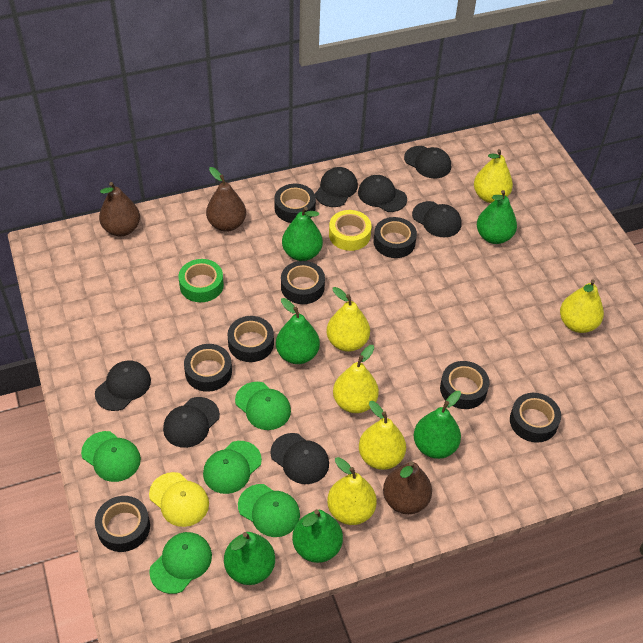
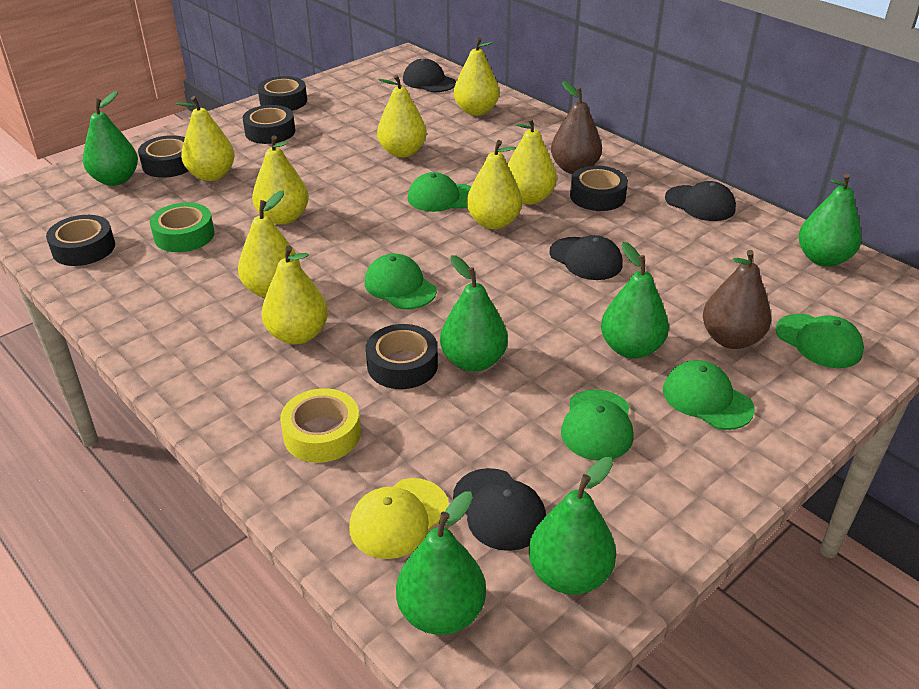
black cap: 7 -> 4
black tape: 8 -> 6
brown pear: 3 -> 2
yellow pear: 6 -> 8

